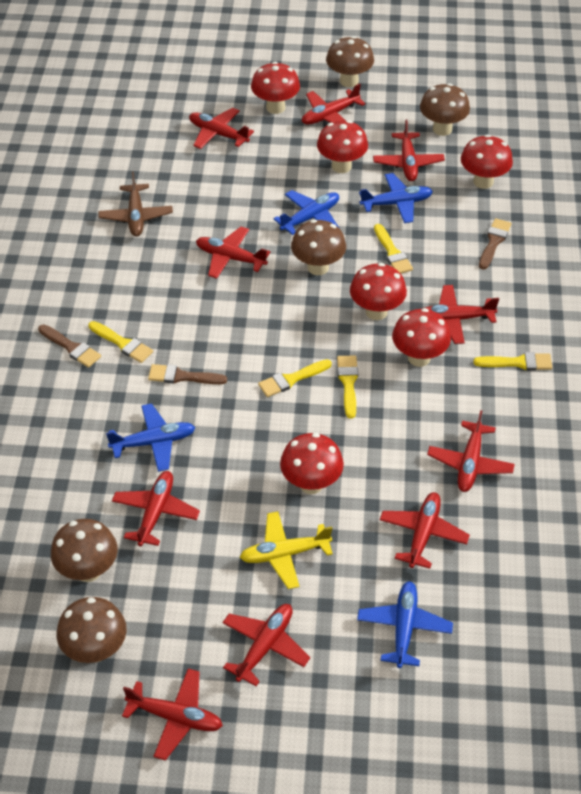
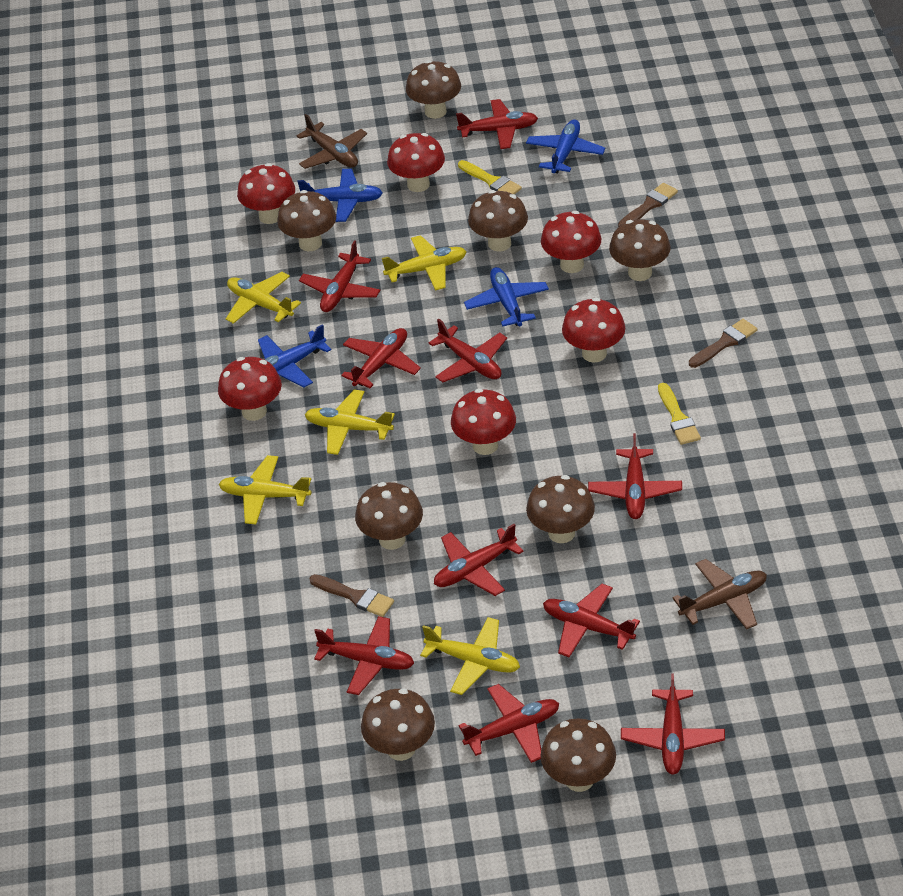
brown mushroom: 5 -> 8
brown plane: 1 -> 2
yellow brush: 5 -> 2
yellow plane: 1 -> 5

